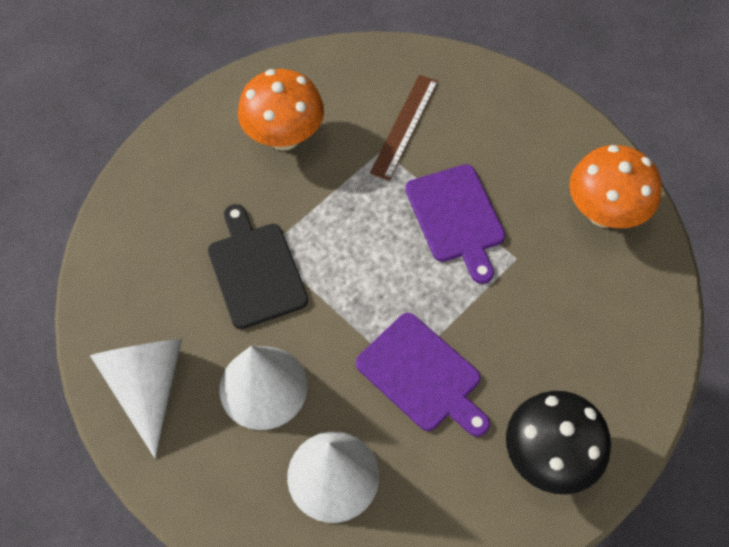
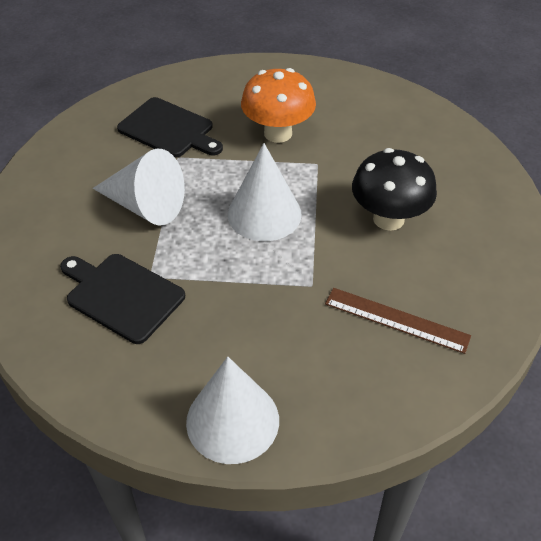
black cutting board: 1 -> 2
orange mushroom: 2 -> 1
purple cutting board: 2 -> 0

